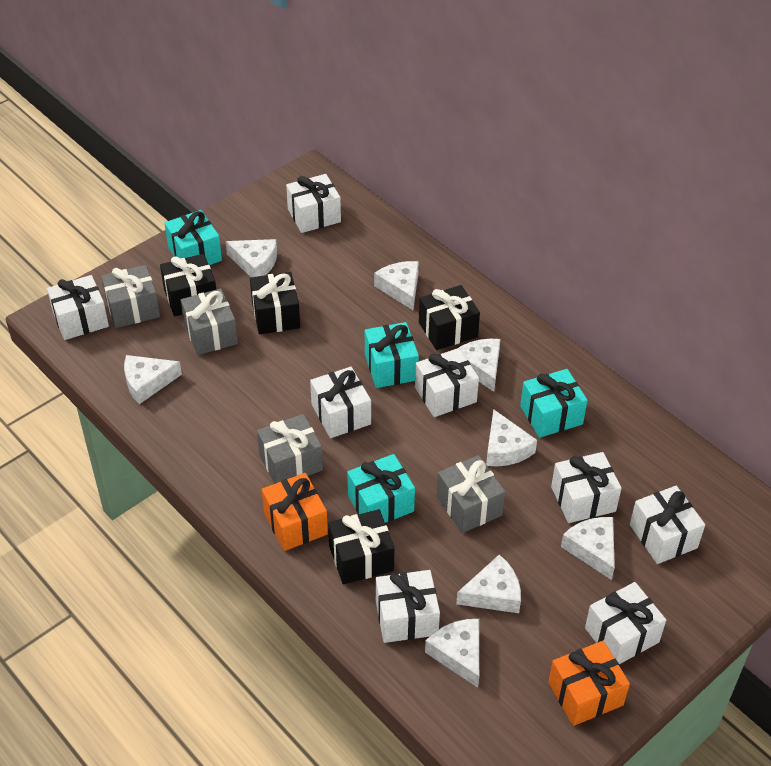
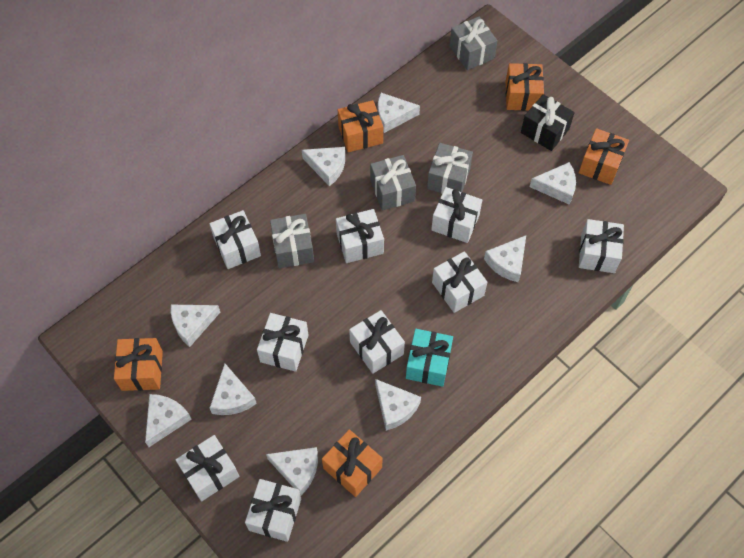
black gift: 4 -> 1
orange gift: 2 -> 5
turquoise gift: 4 -> 1
white cheese: 8 -> 9
white gift: 8 -> 9

